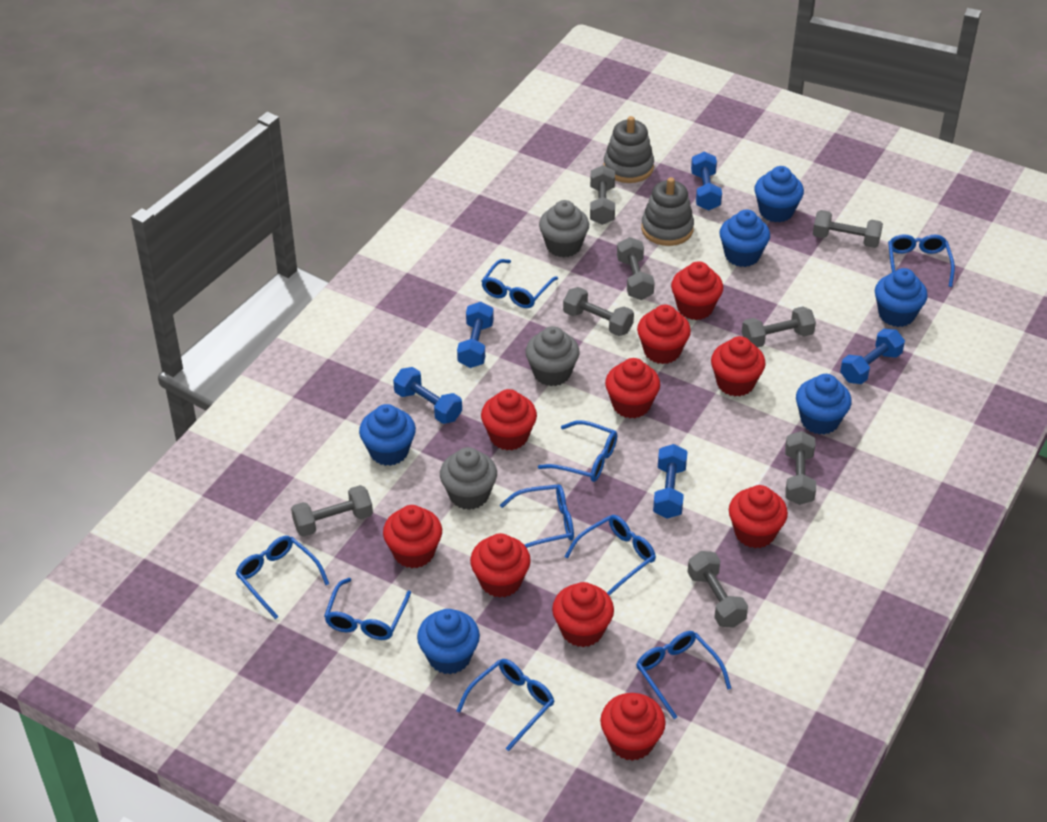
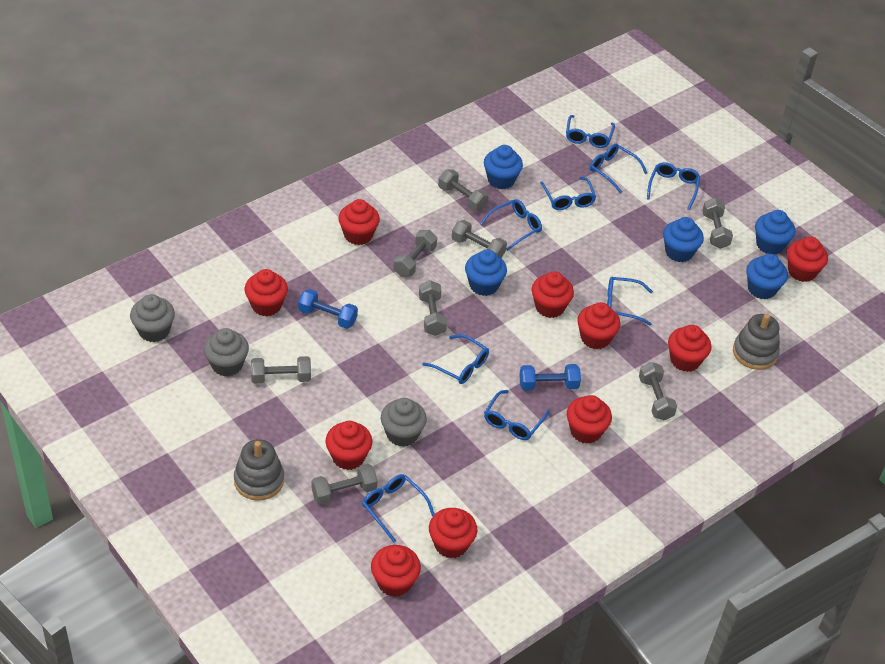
blue cupcake: 6 -> 5
blue dumbbell: 5 -> 2

